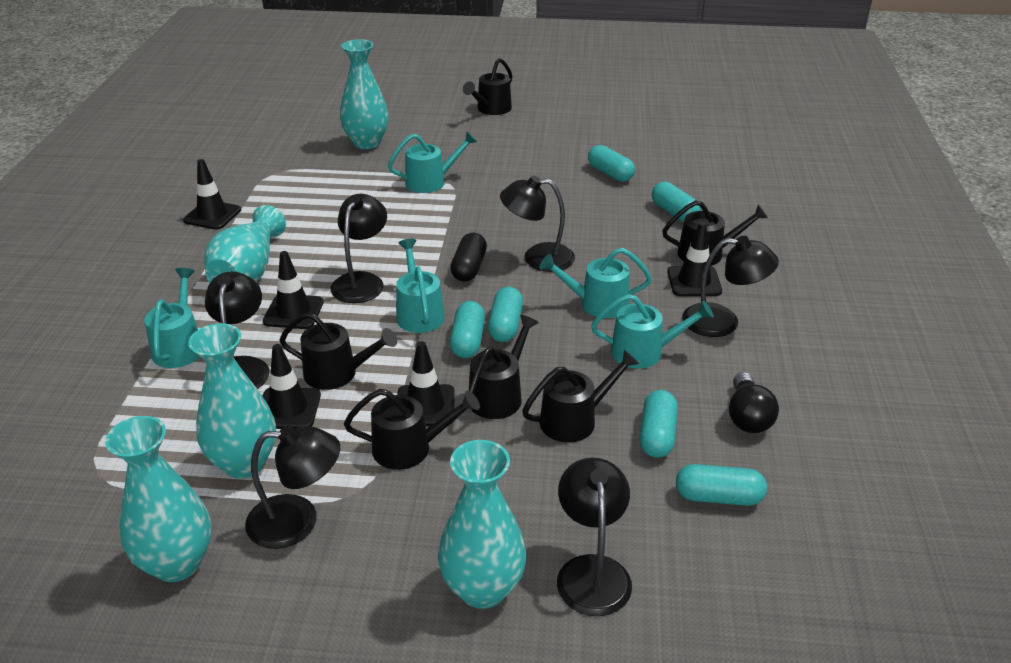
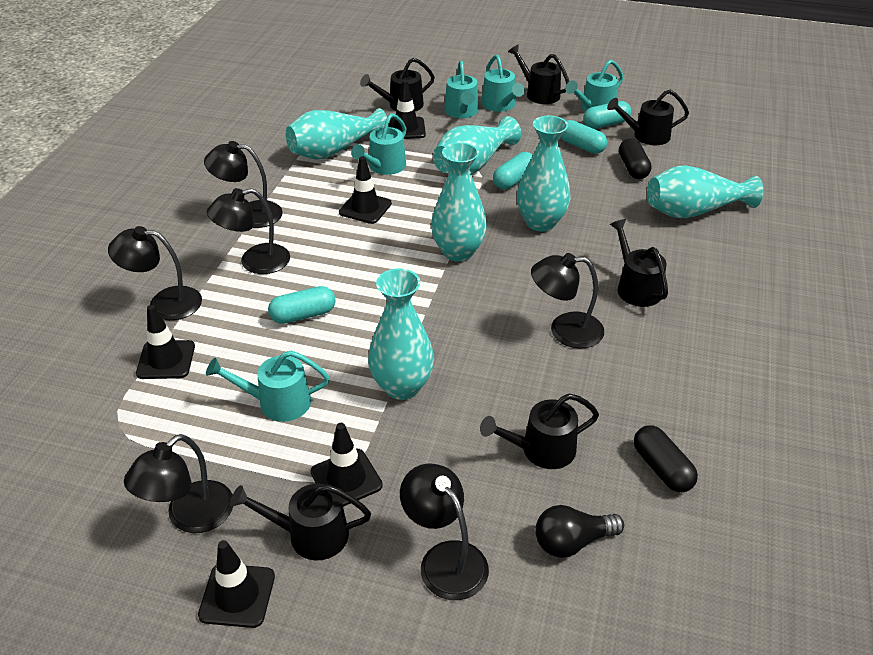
black capsule: 1 -> 2
turquoise capsule: 6 -> 4
turquoise vase: 5 -> 6

